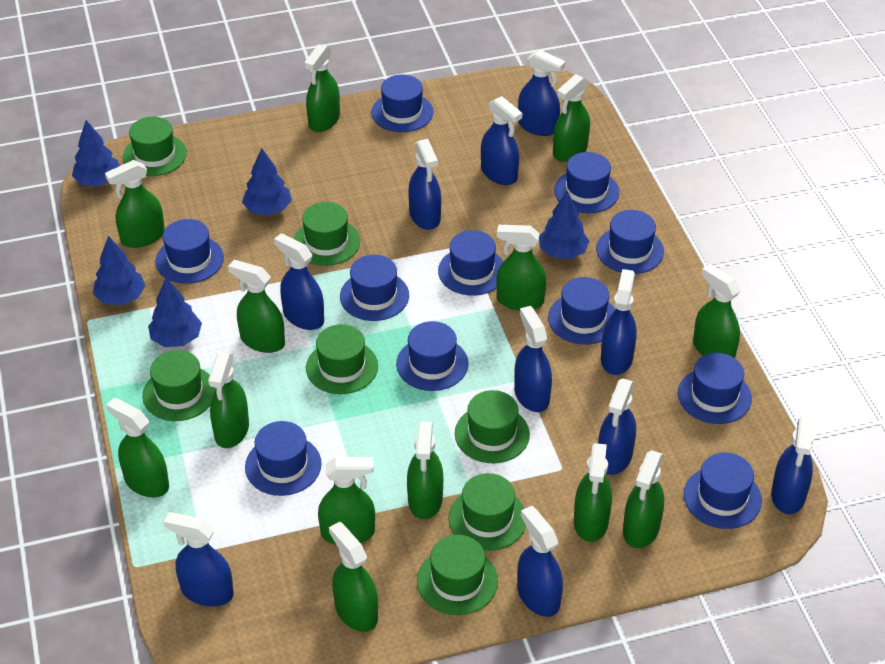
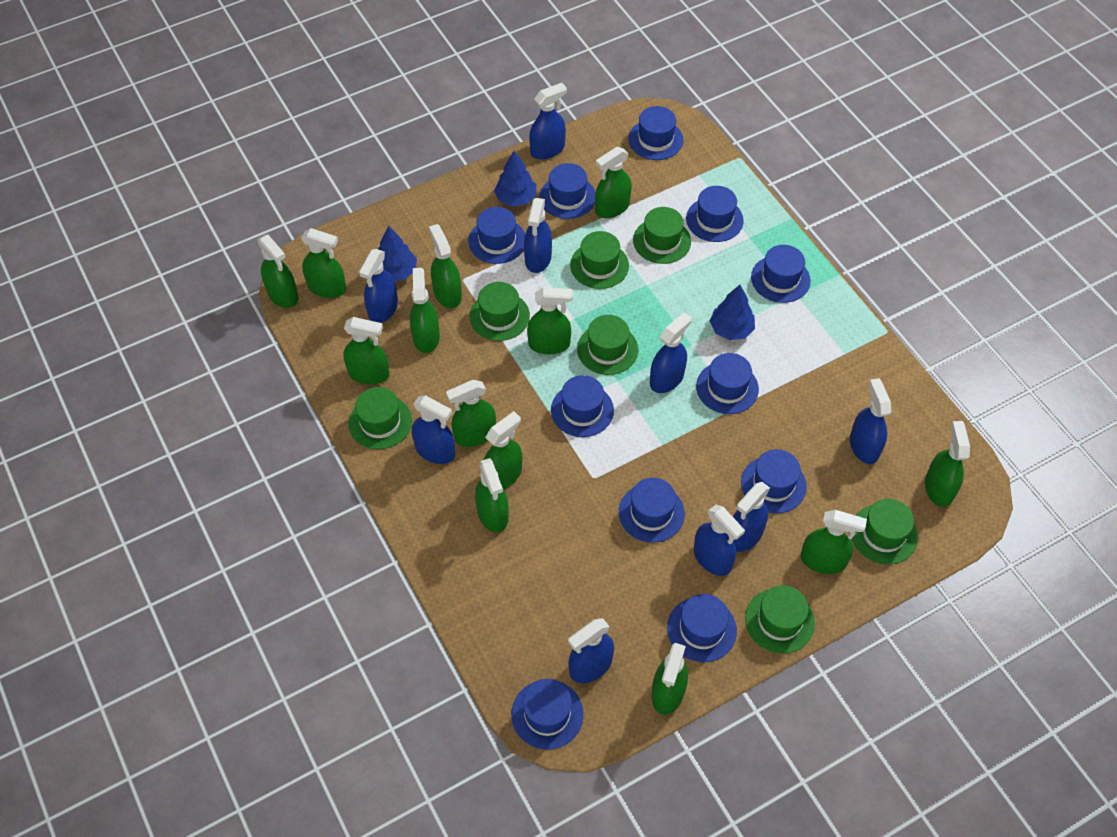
blue spray bottle: 10 -> 9
blue tree: 5 -> 3

